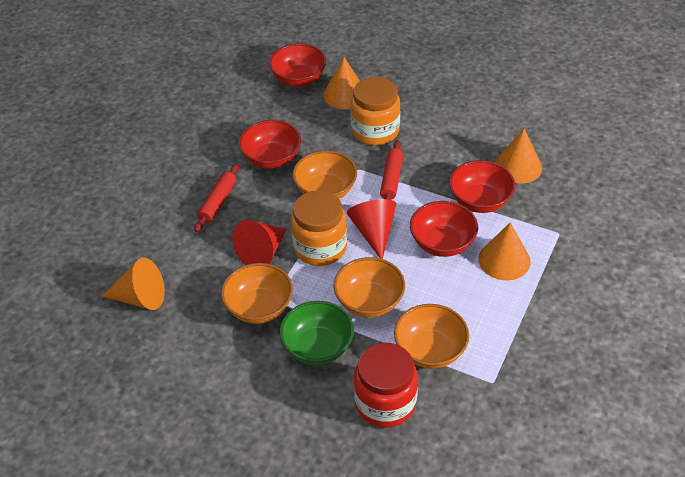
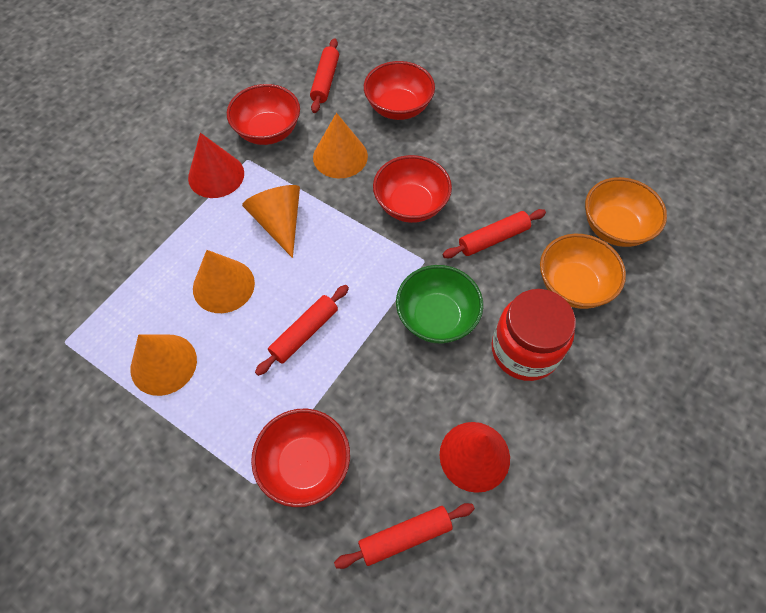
orange bowl: 4 -> 2
orange jar: 2 -> 0
red rolling pin: 2 -> 4

